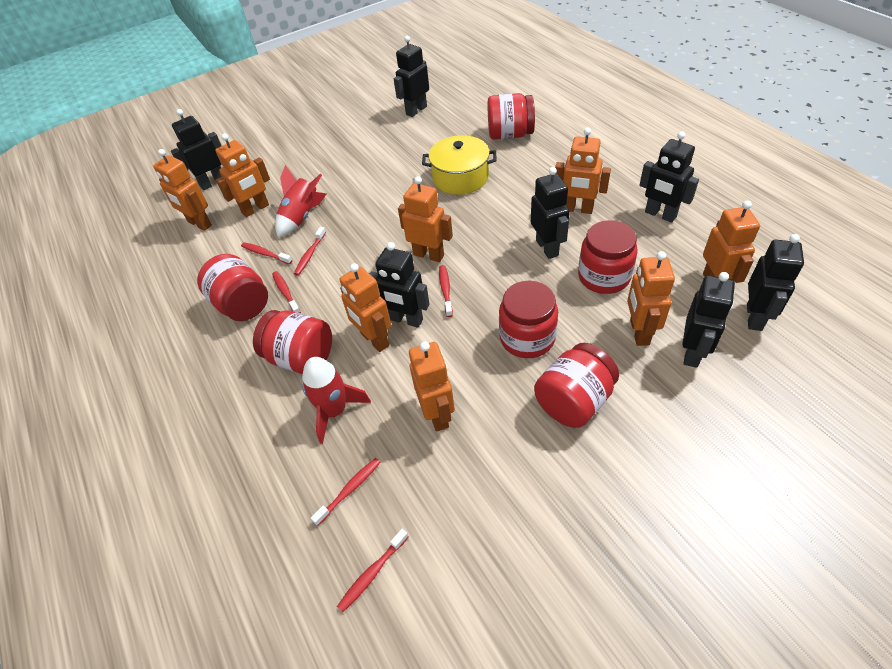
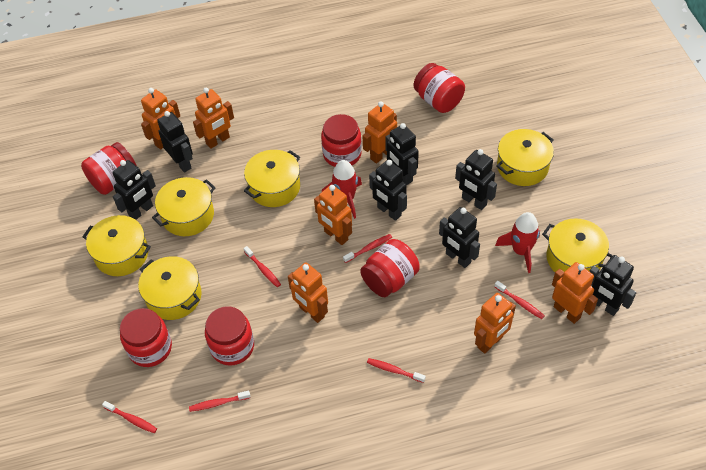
orange robot: 8 -> 7
yellow pot: 1 -> 6

